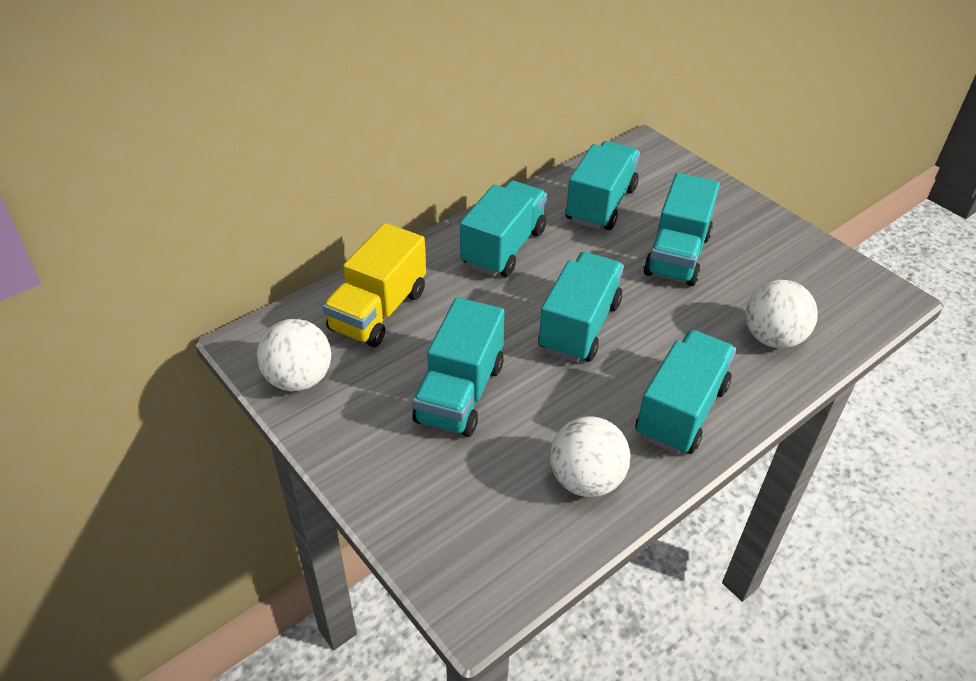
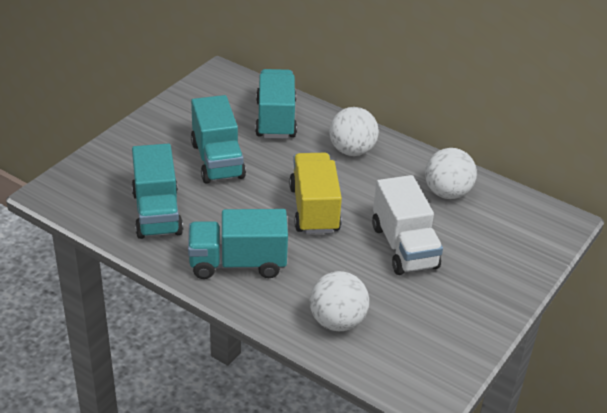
turquoise truck: 6 -> 4
white truck: 0 -> 1

